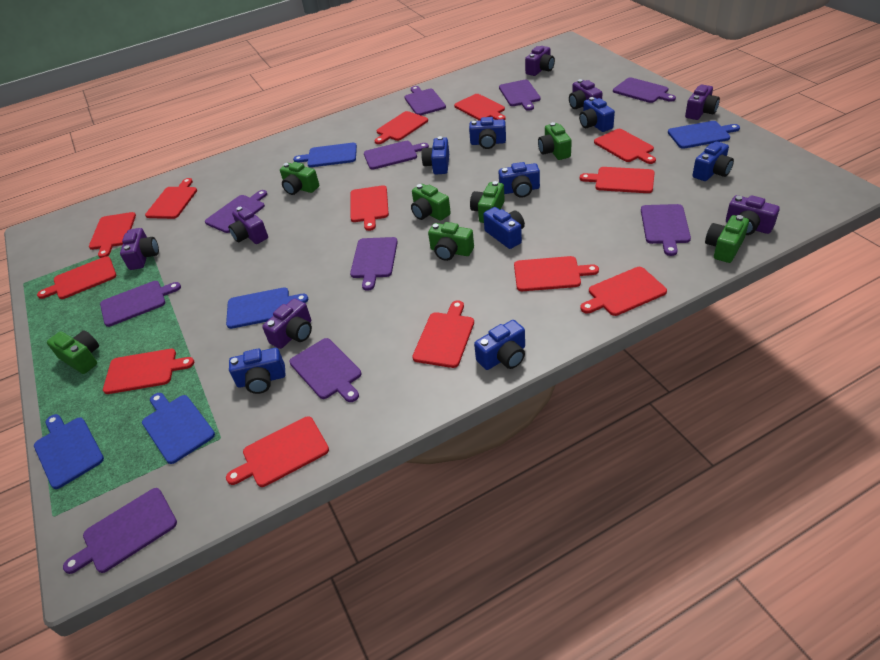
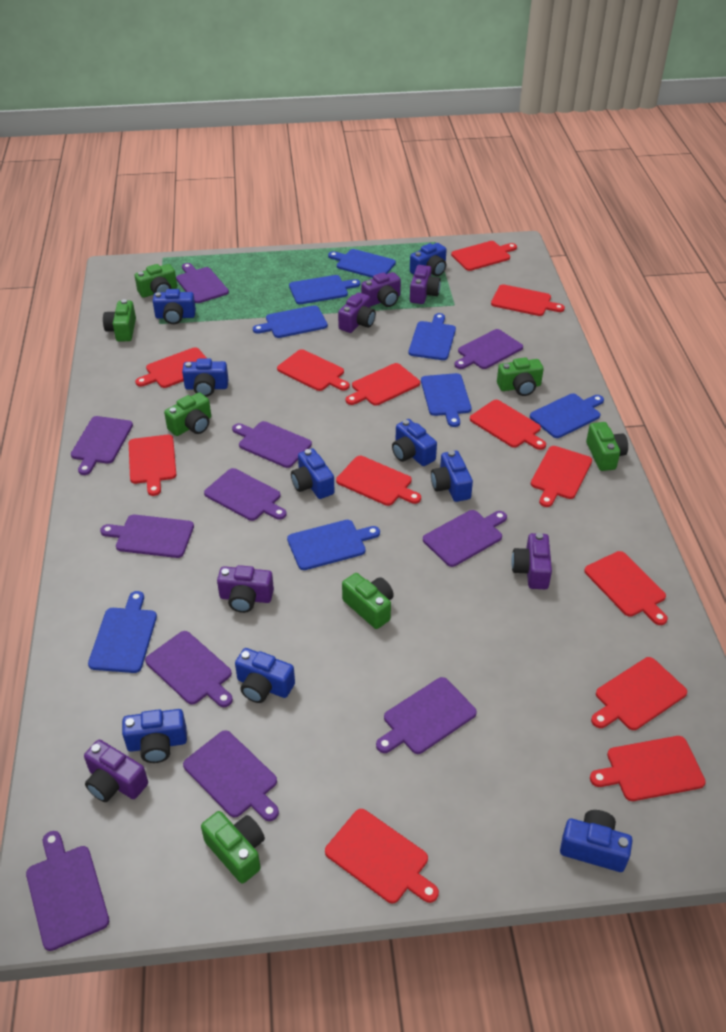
blue camera: 8 -> 9
blue cutting board: 5 -> 8
purple camera: 7 -> 6
purple cutting board: 10 -> 11

